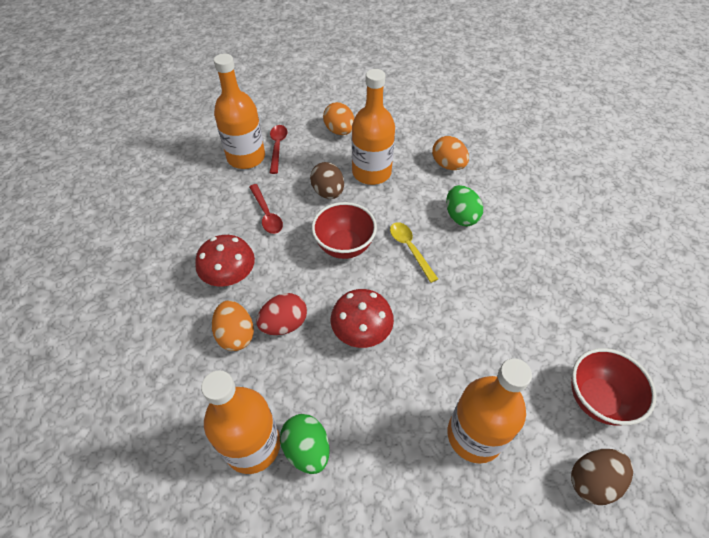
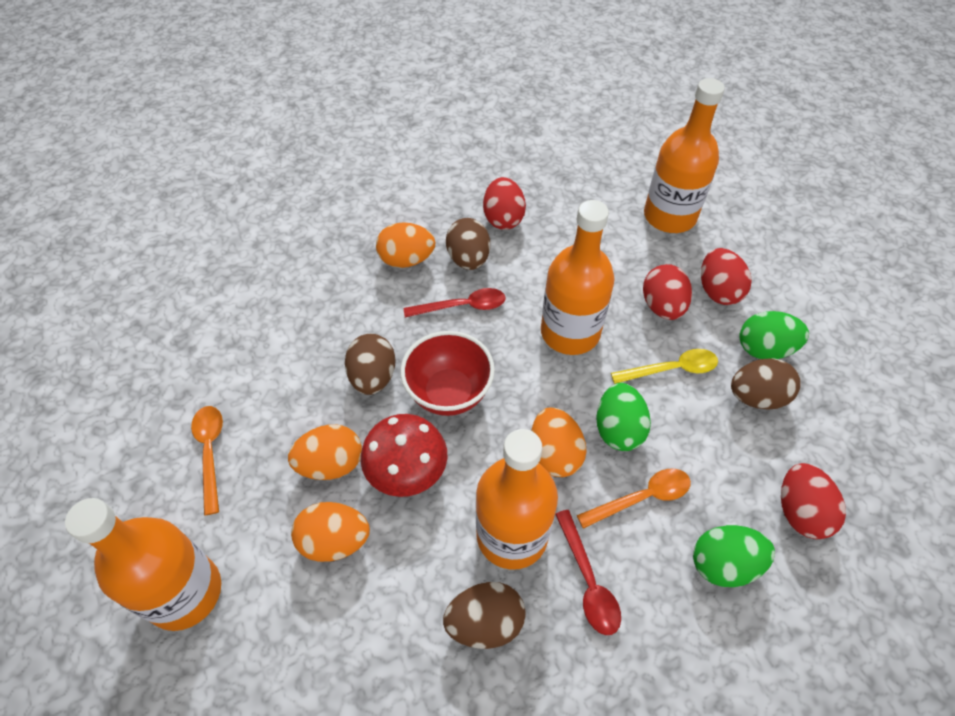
brown egg: 2 -> 4
green egg: 2 -> 3
orange egg: 3 -> 4
orange spoon: 0 -> 2
red bowl: 2 -> 1
red egg: 1 -> 4
red mushroom: 2 -> 1

